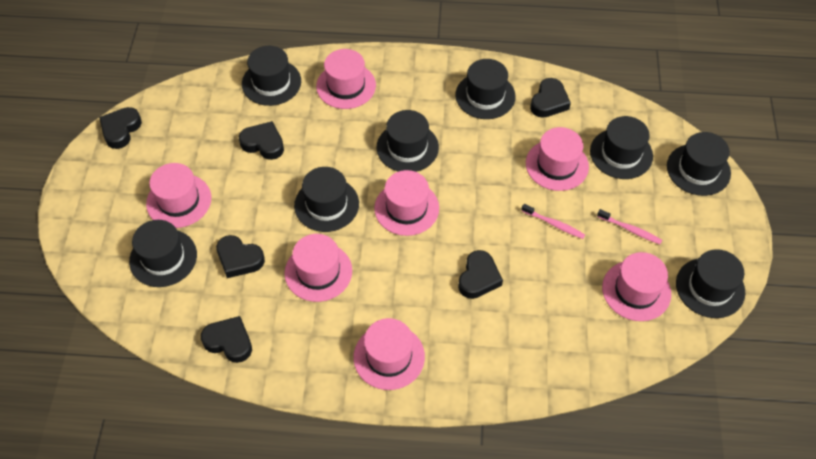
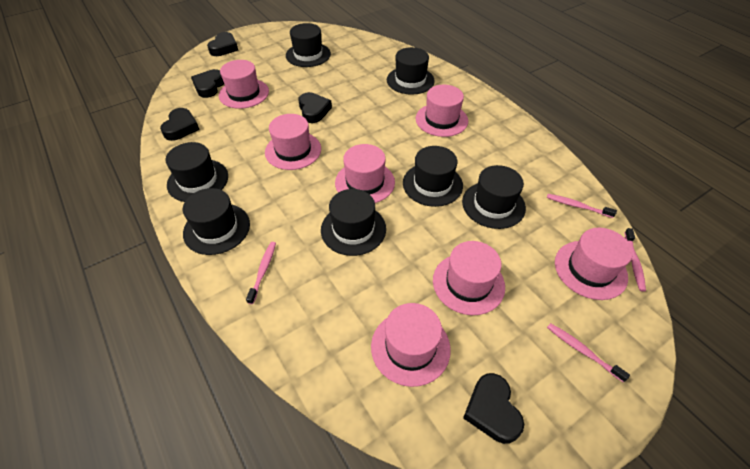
black hat: 8 -> 7
black heart: 6 -> 5
pink toothbrush: 2 -> 4

